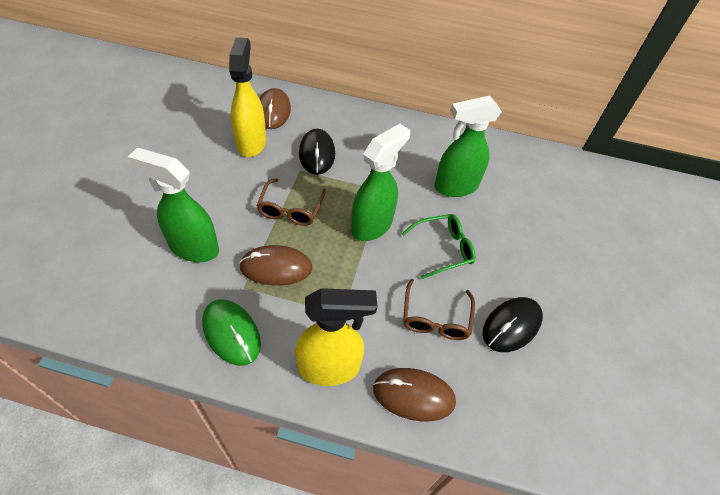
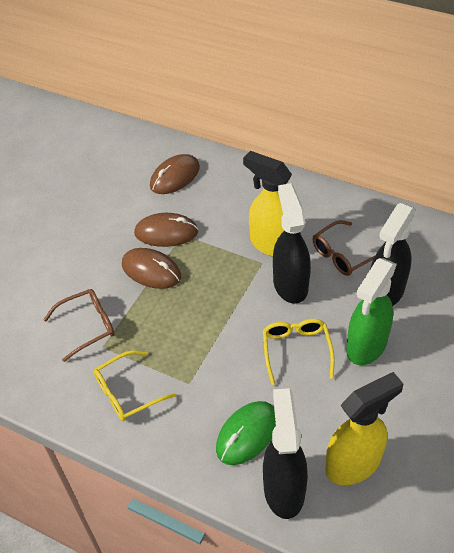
black mouse: 2 -> 0
black spray bottle: 0 -> 3
green glasses: 1 -> 0
green spray bottle: 3 -> 1
yellow glasses: 0 -> 2

